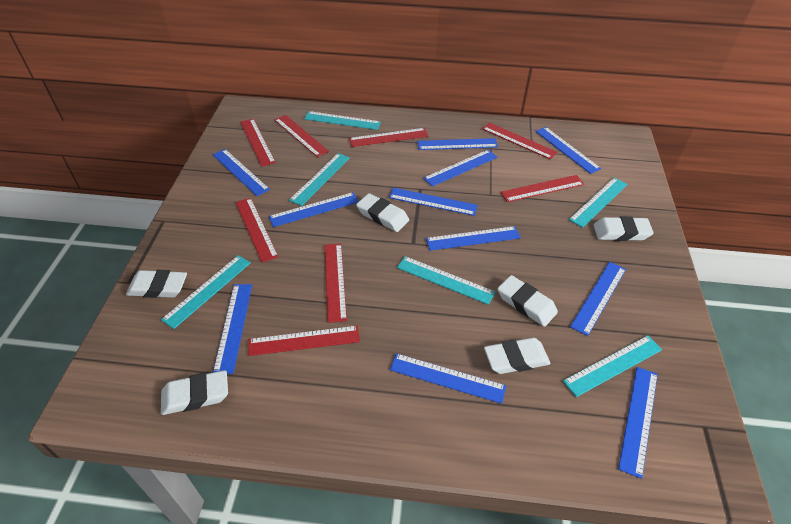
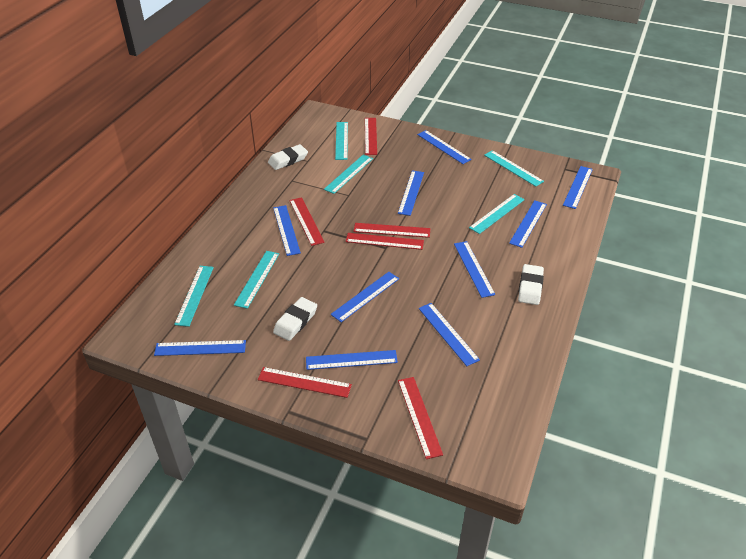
blue ruler: 11 -> 10
red ruler: 8 -> 6
white eraser: 6 -> 3

